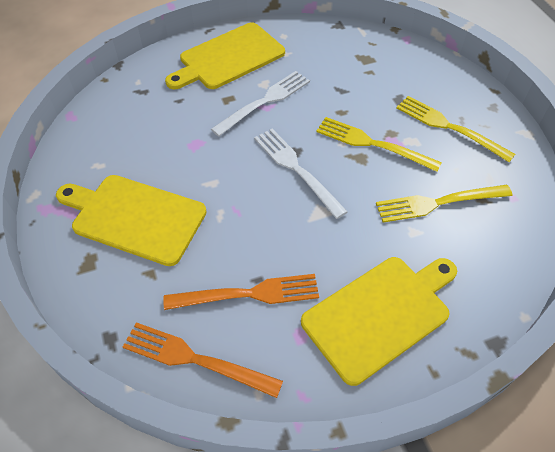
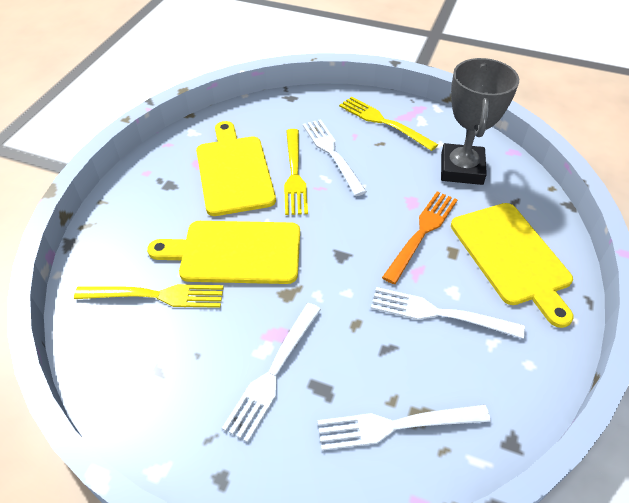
grey trophy: 0 -> 1
orange fork: 2 -> 1
white fork: 2 -> 4

